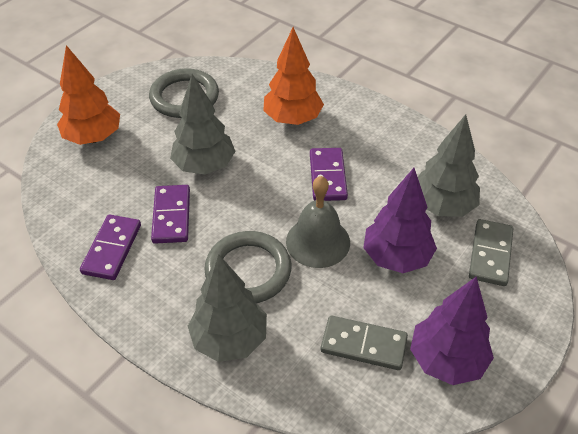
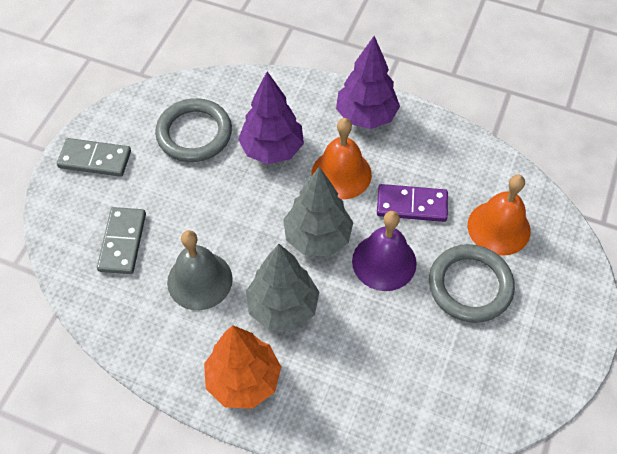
grey tree: 3 -> 2
orange bell: 0 -> 2
orange tree: 2 -> 1
purple bell: 0 -> 1
purple domino: 3 -> 1

